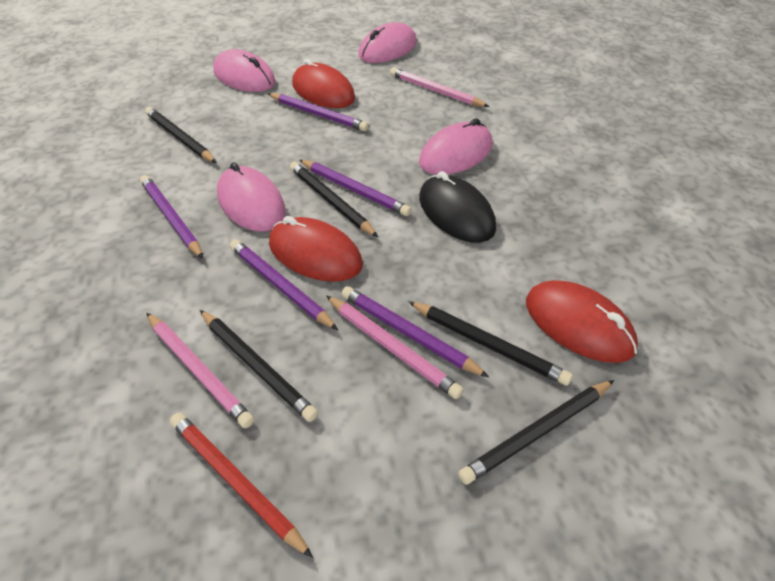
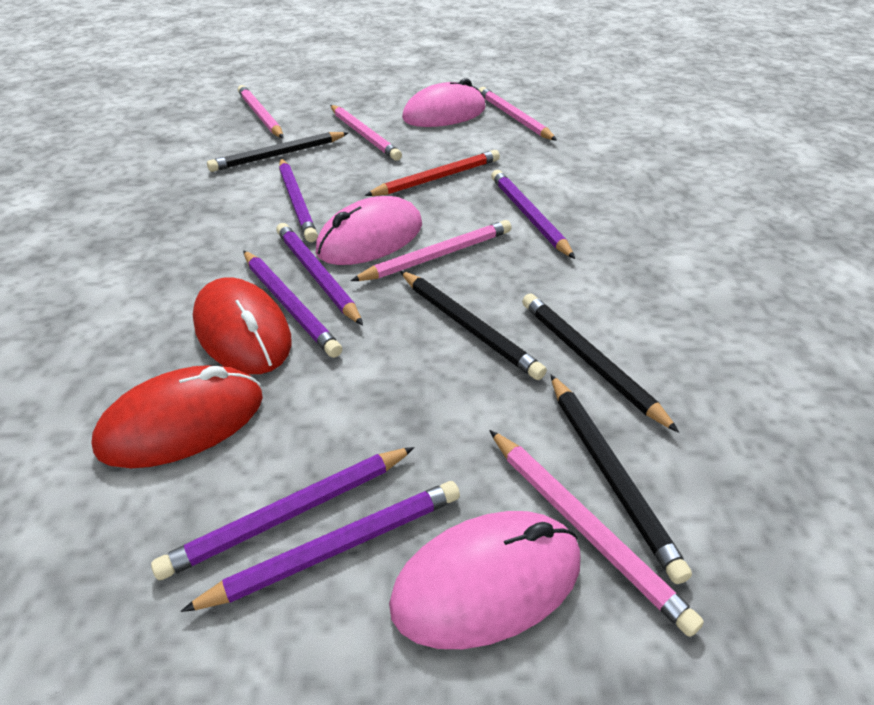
black mouse: 1 -> 0
black pencil: 5 -> 4
pink mouse: 4 -> 3
pink pencil: 3 -> 5
purple pencil: 5 -> 6
red mouse: 3 -> 2

